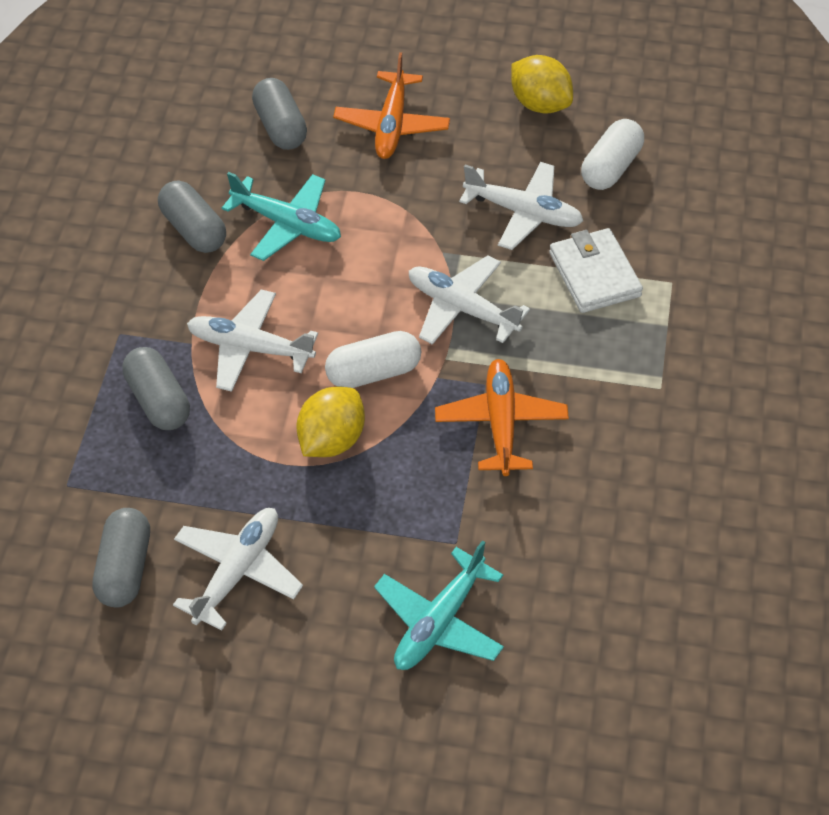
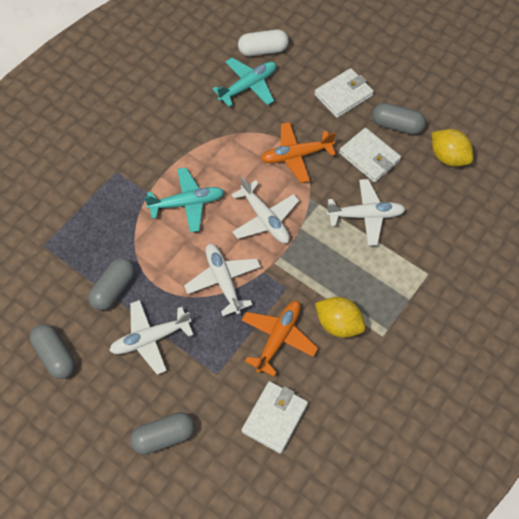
white capsule: 2 -> 1
white wallet: 1 -> 3

